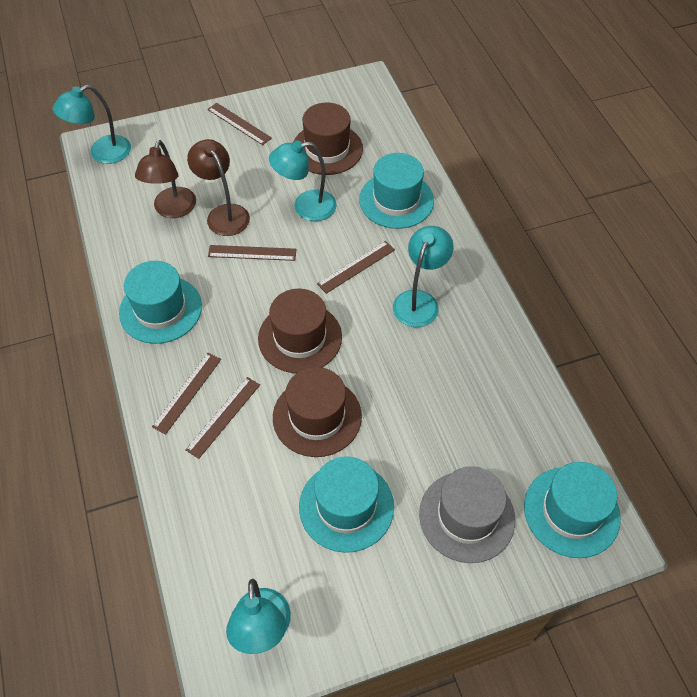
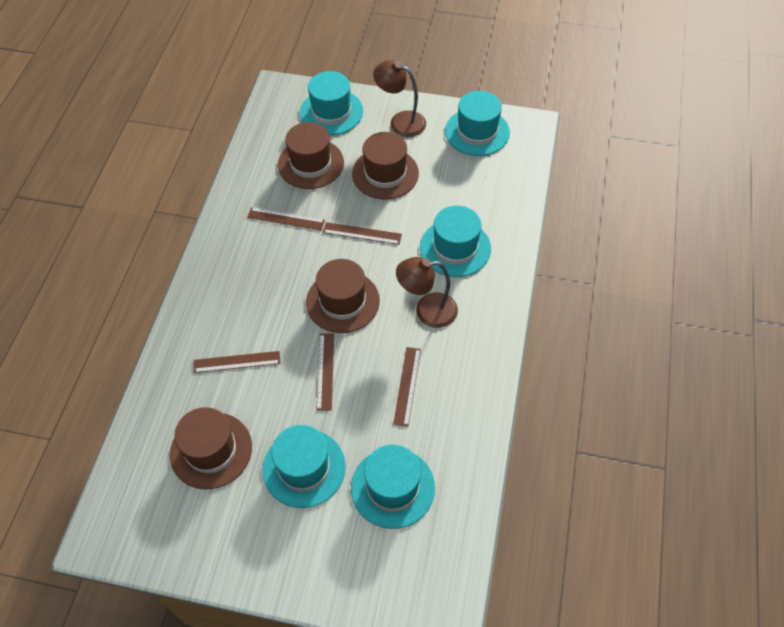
brown hat: 3 -> 4
grey hat: 1 -> 0
turquoise hat: 4 -> 5
turquoise lamp: 4 -> 0

